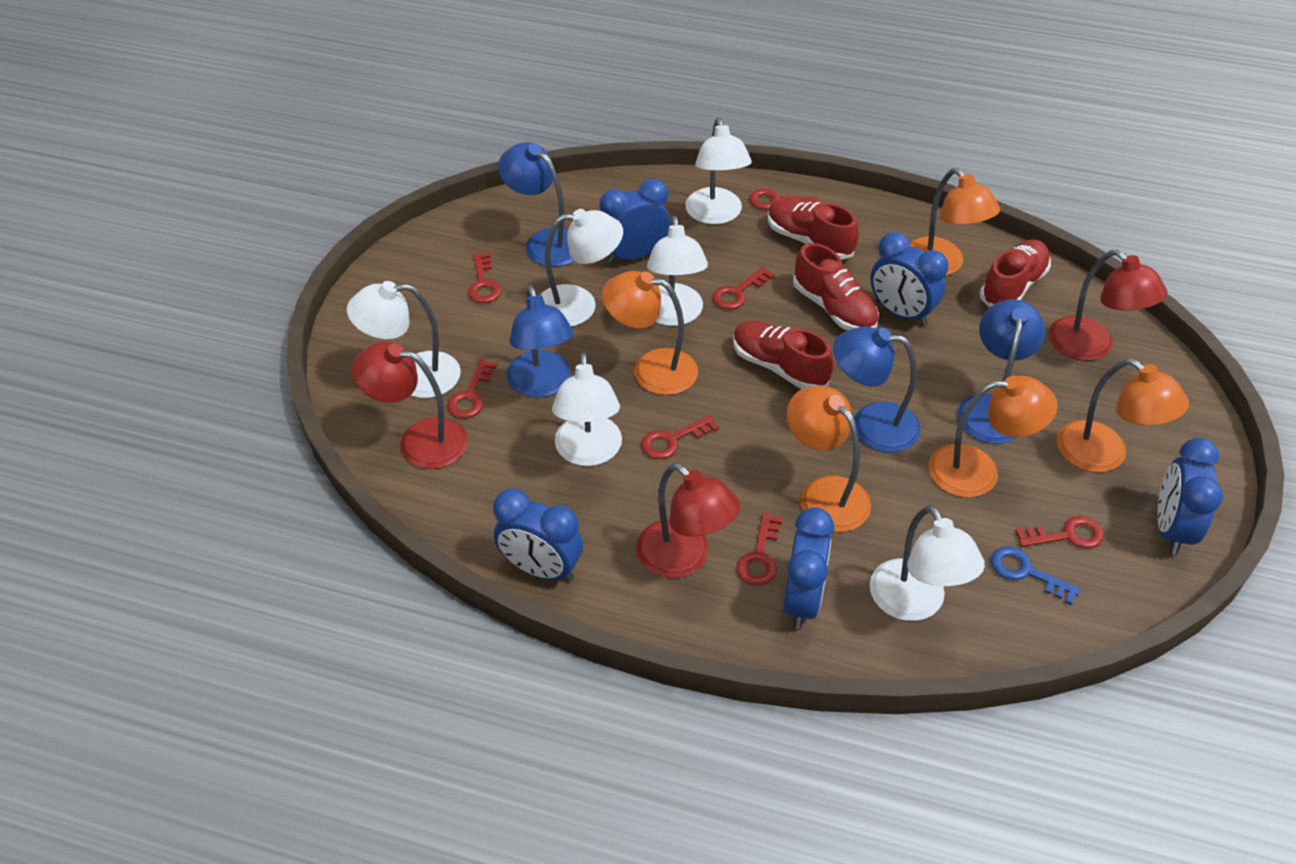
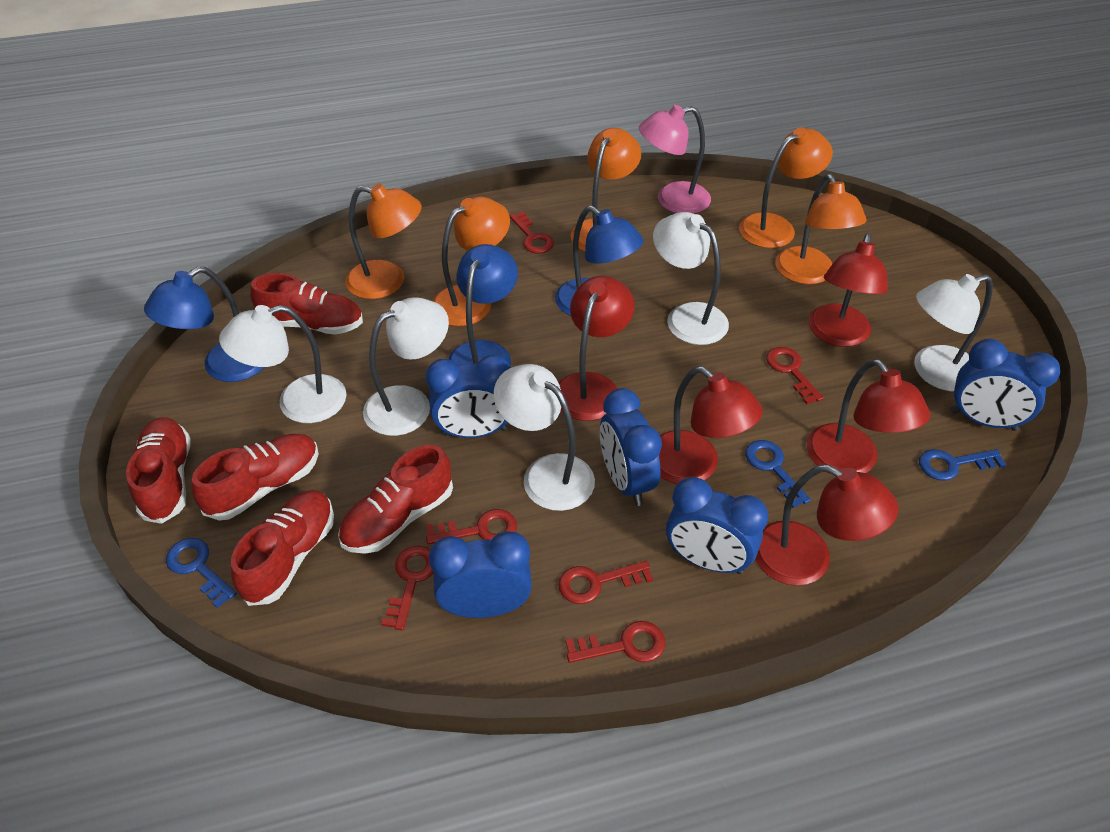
blue key: 1 -> 3
blue lamp: 4 -> 3
pink lamp: 0 -> 1
red key: 7 -> 6
red lamp: 3 -> 5
red shoe: 4 -> 5
white lamp: 6 -> 5

